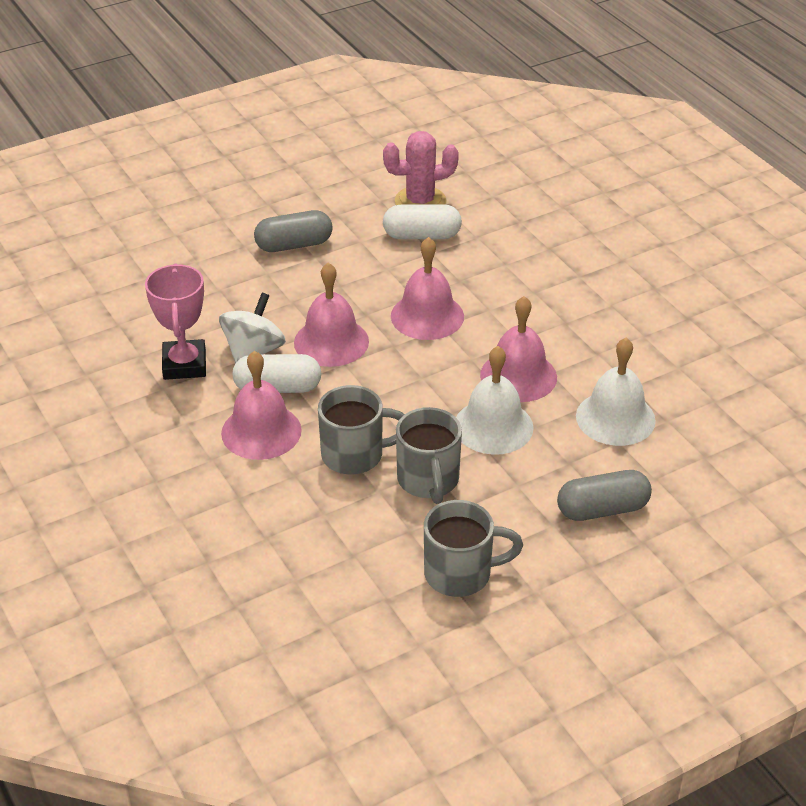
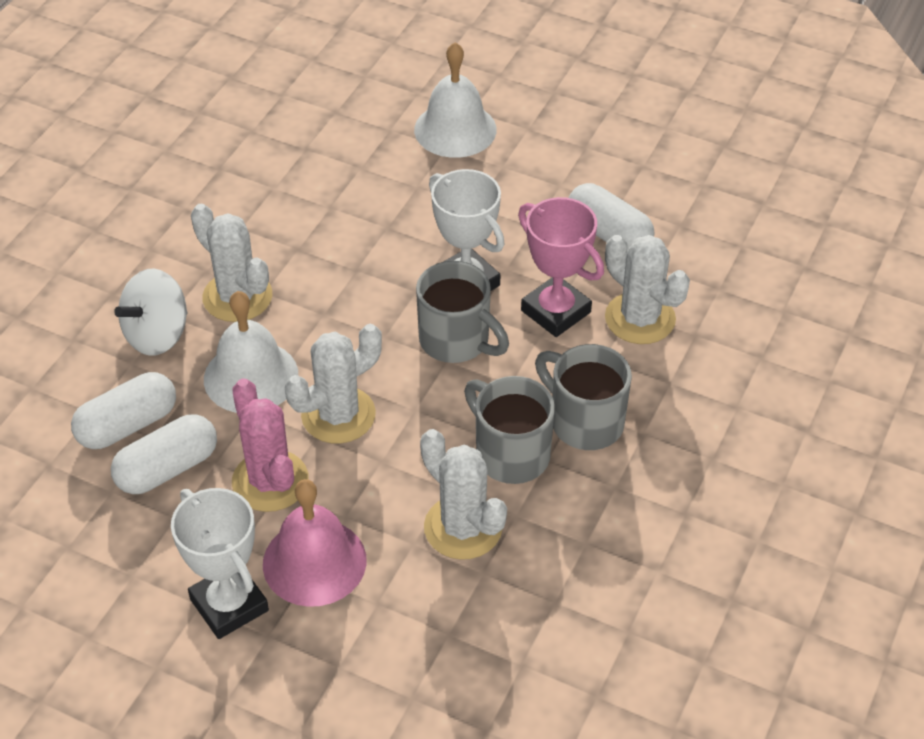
grey capsule: 2 -> 0
pink bell: 4 -> 1
white cactus: 0 -> 4
white capsule: 2 -> 3
white trophy: 0 -> 2

